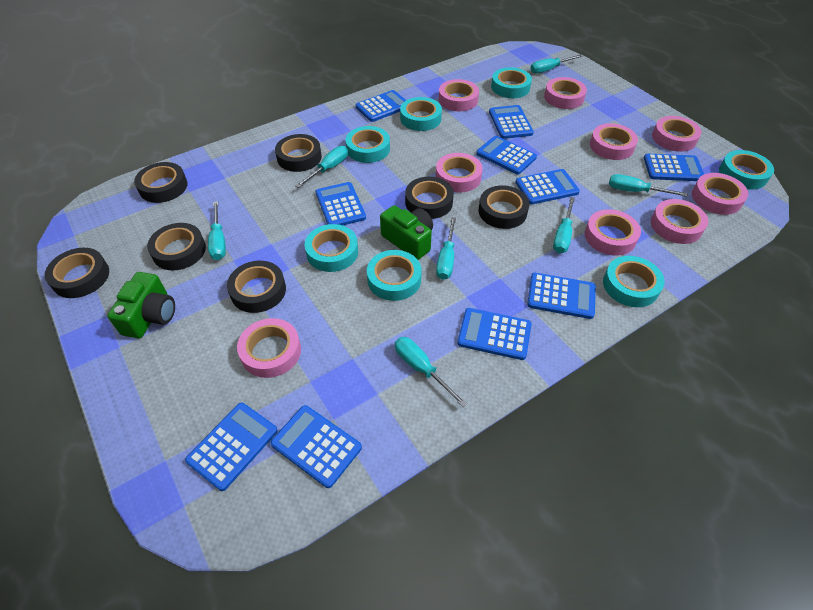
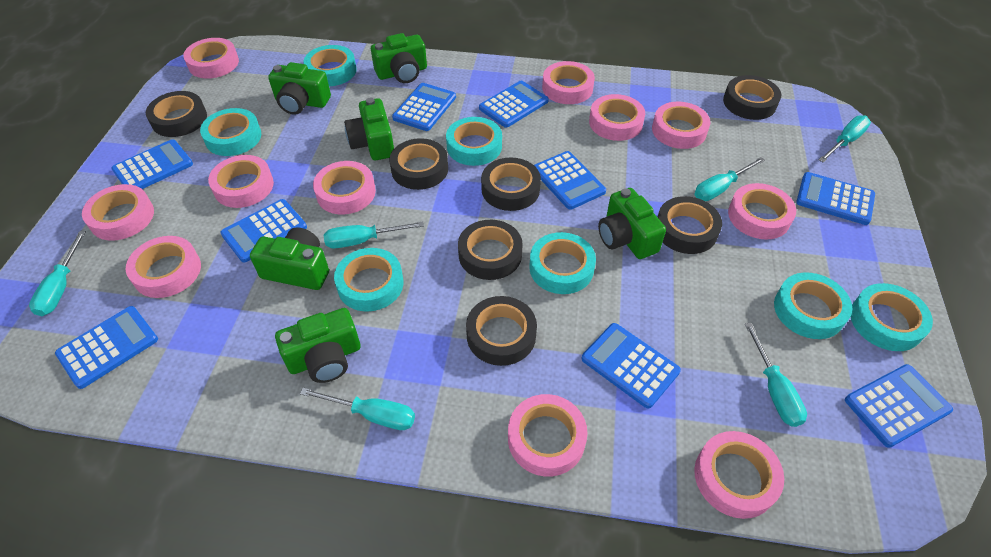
blue calculator: 10 -> 9
green camera: 2 -> 6
pink tape: 9 -> 11
turquoise screwdriver: 7 -> 6

